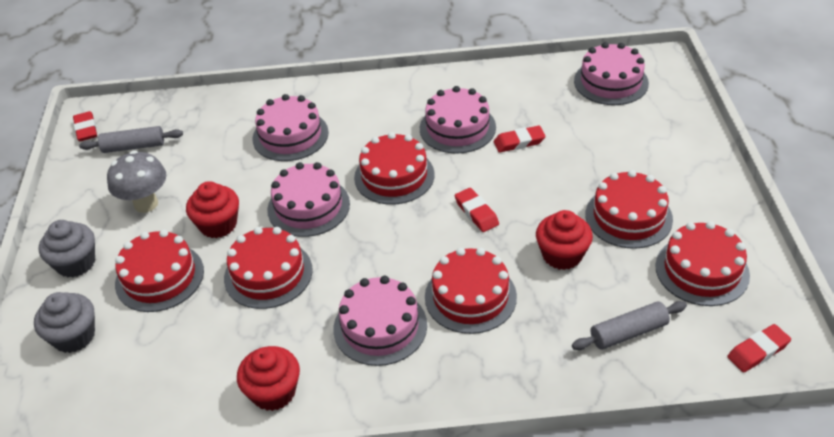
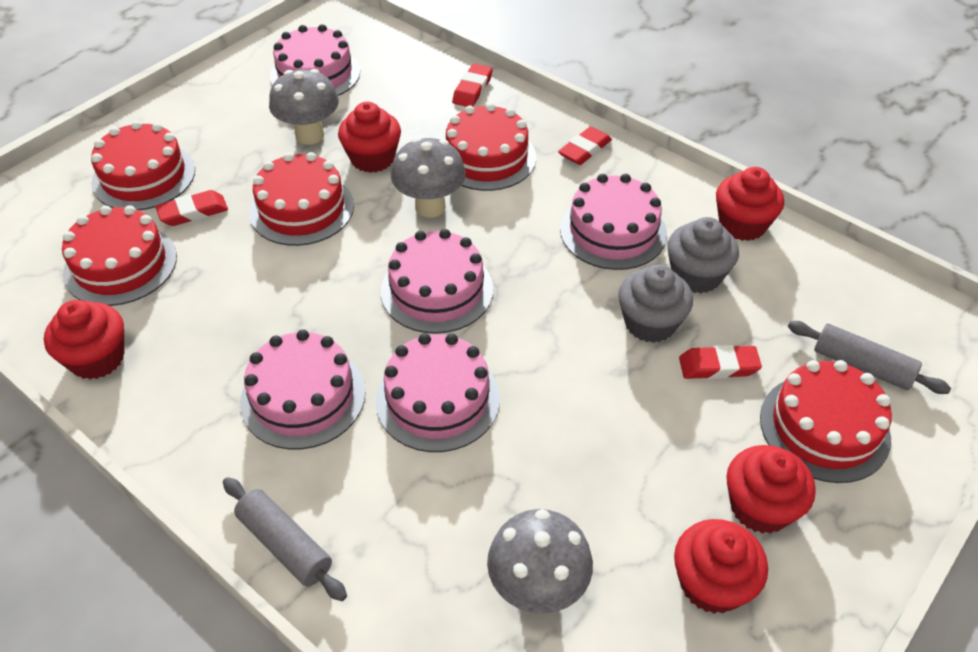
grey mushroom: 1 -> 3
red cake: 6 -> 5
red cupcake: 3 -> 5

